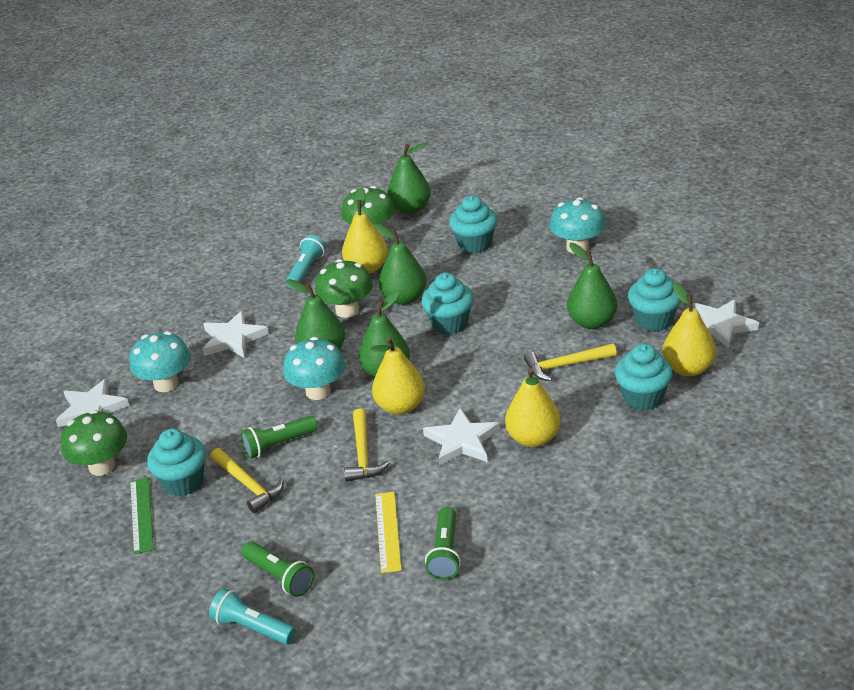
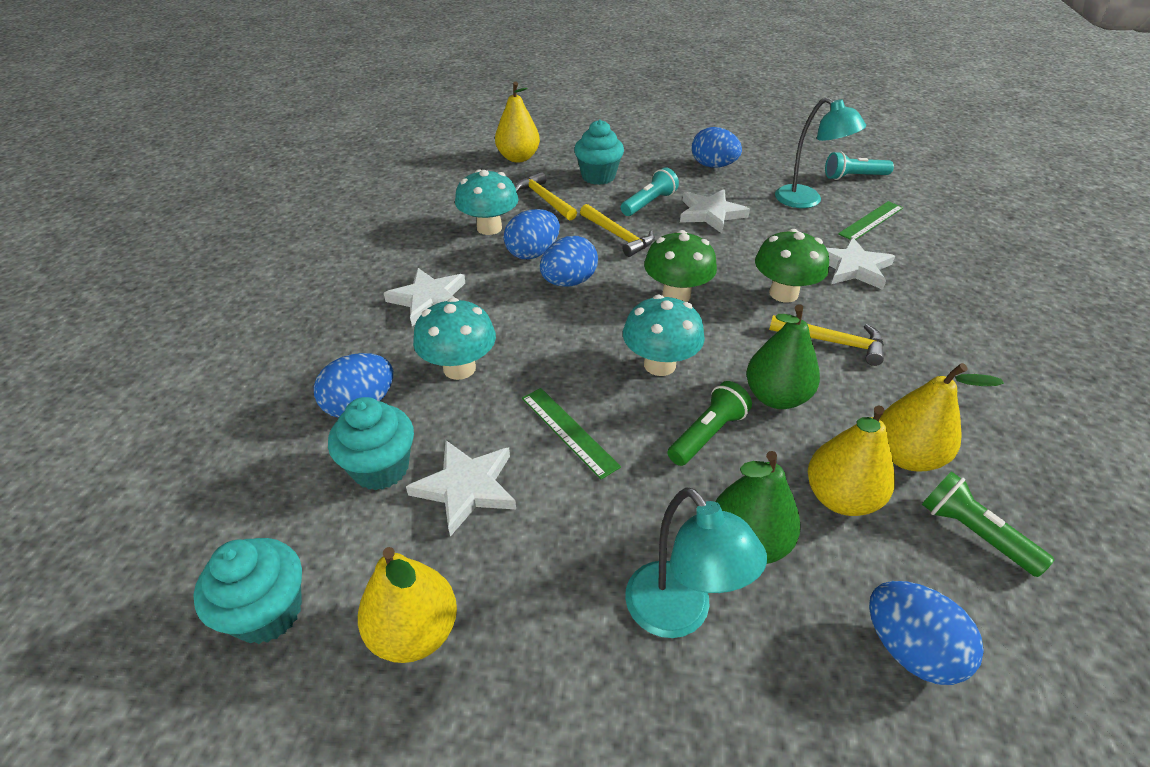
blue egg: 0 -> 5
green flashlight: 3 -> 2
green mushroom: 3 -> 2
green pear: 5 -> 2
green ruler: 1 -> 2
turquoise cupcake: 5 -> 3
turquoise lamp: 0 -> 2
yellow ruler: 1 -> 0

